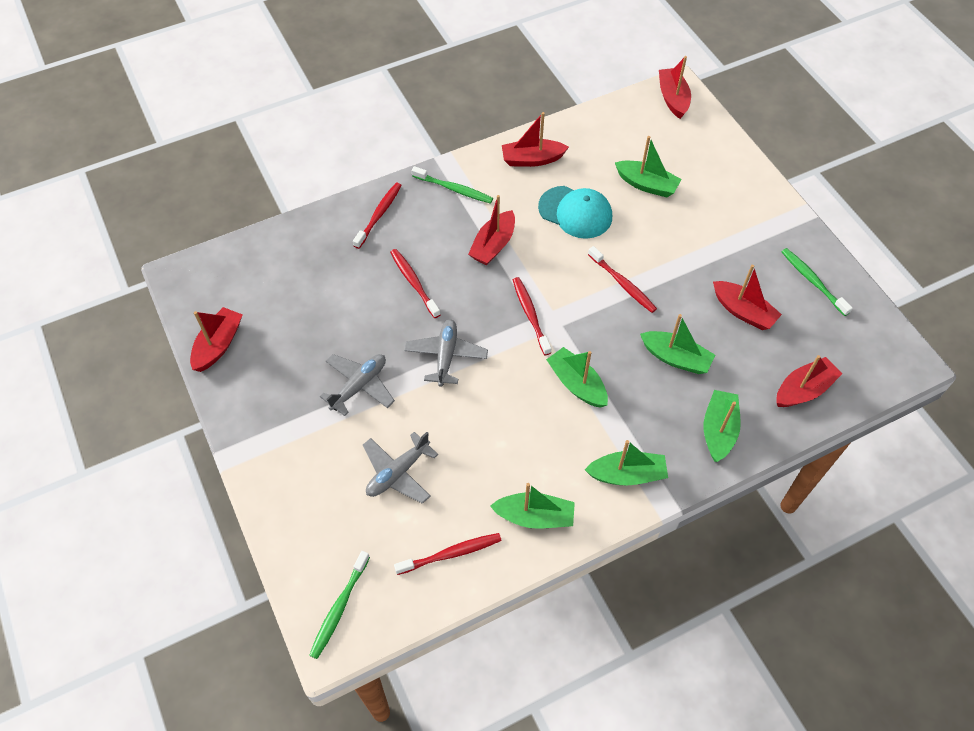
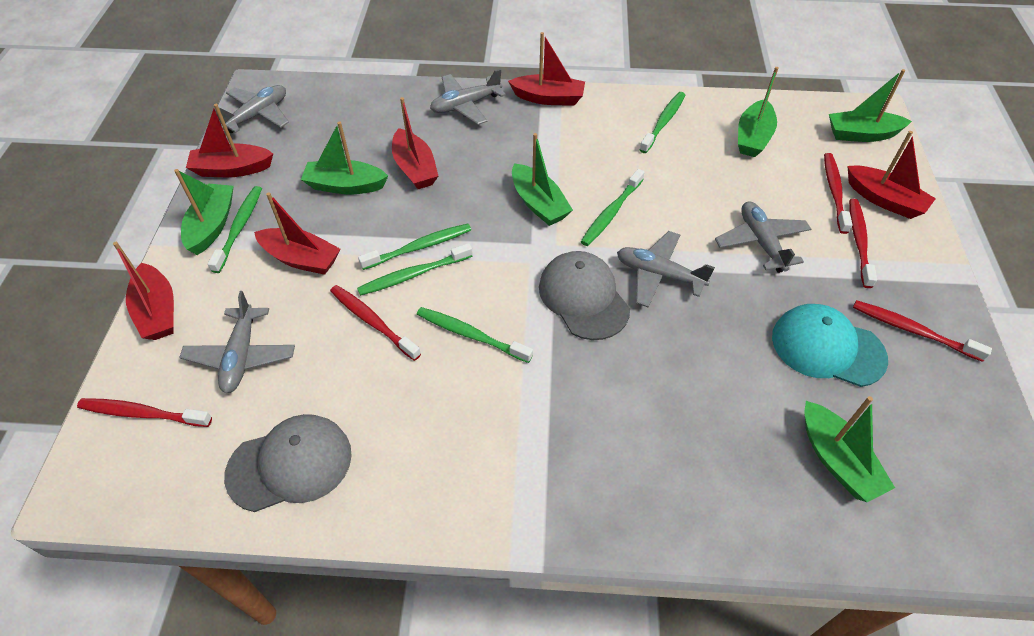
green toothbrush: 3 -> 6
grey cap: 0 -> 2
grey plane: 3 -> 5

